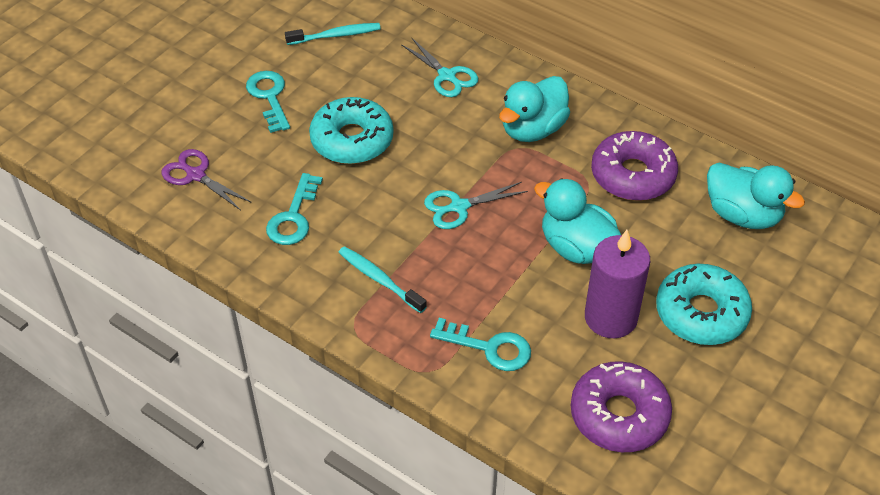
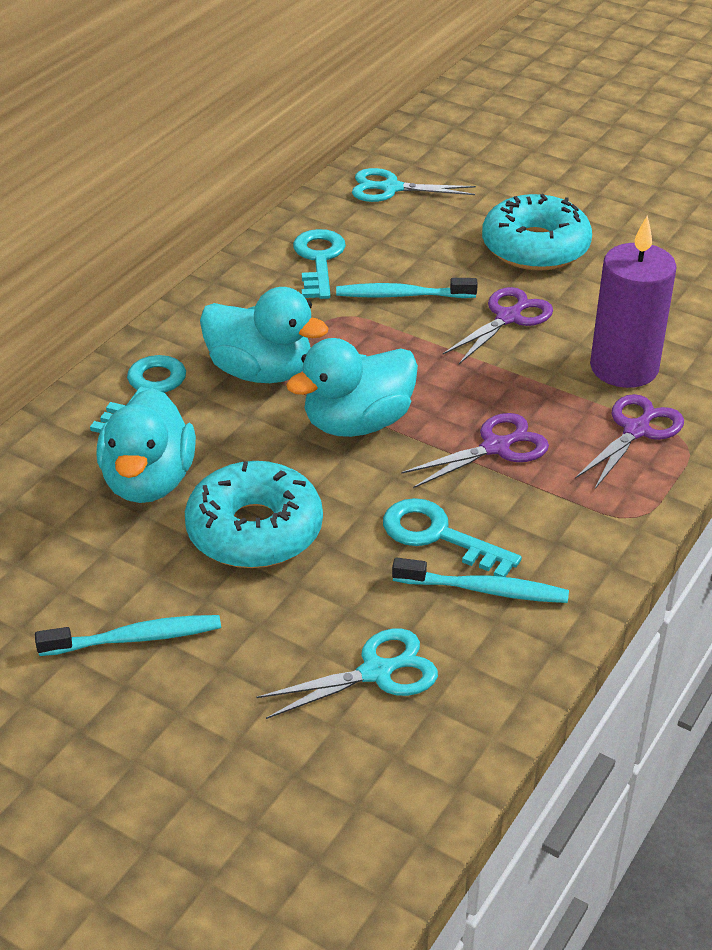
purple donut: 2 -> 0
purple scissors: 1 -> 3
turquoise toothbrush: 2 -> 3

